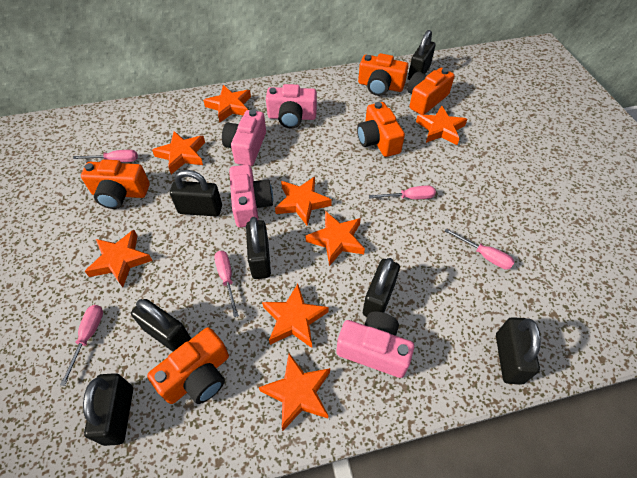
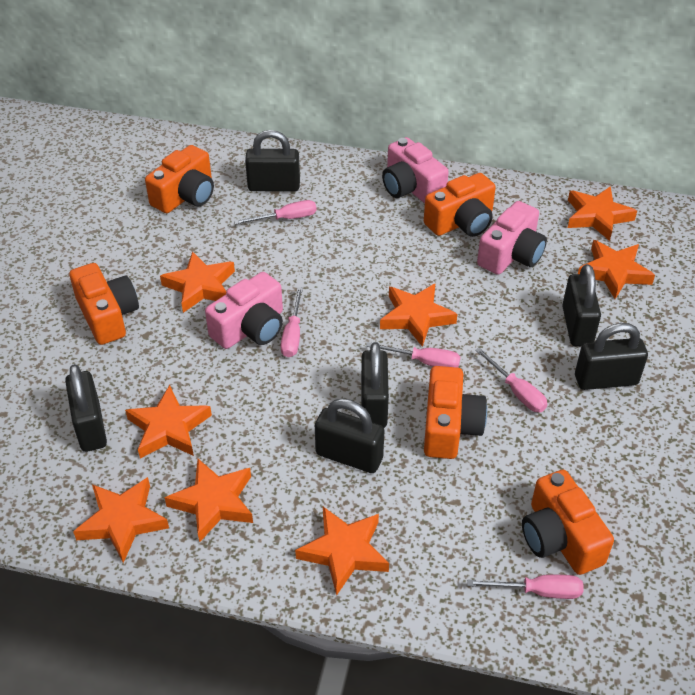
black padlock: 7 -> 6
pink camera: 4 -> 3

